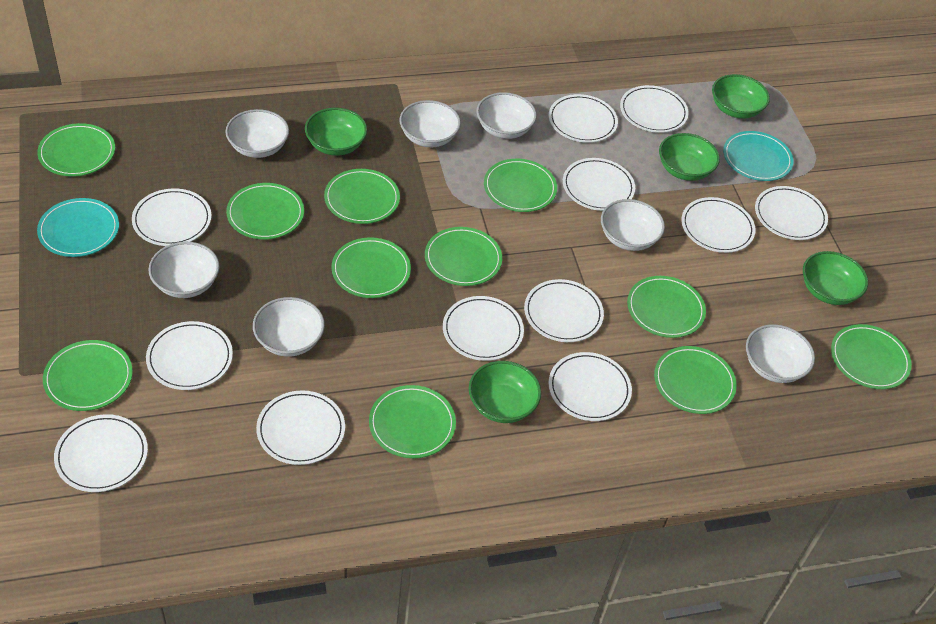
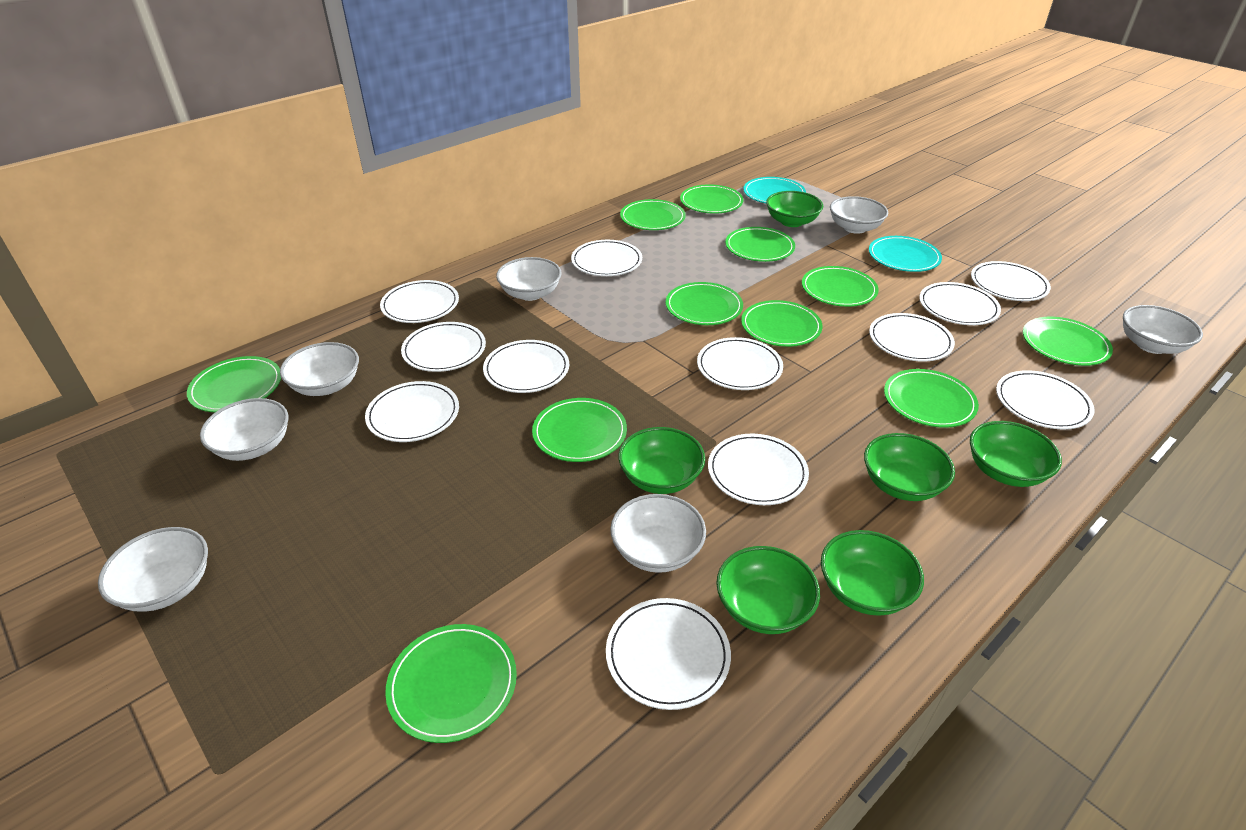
green bowl: 5 -> 6

